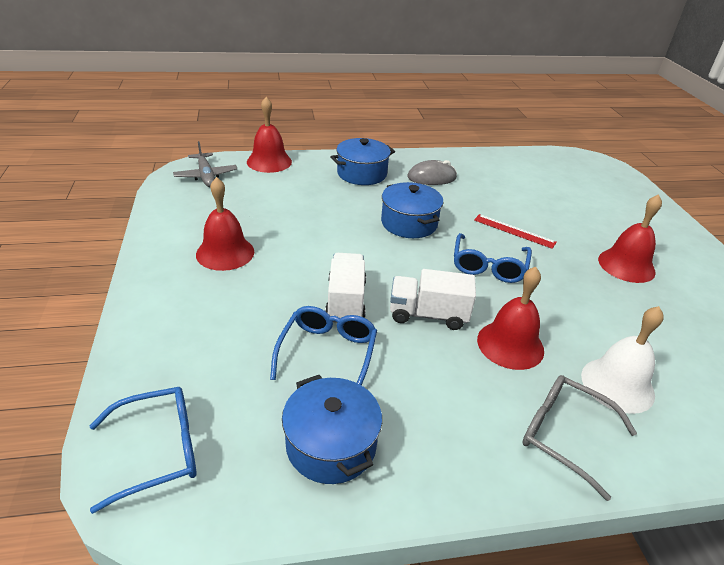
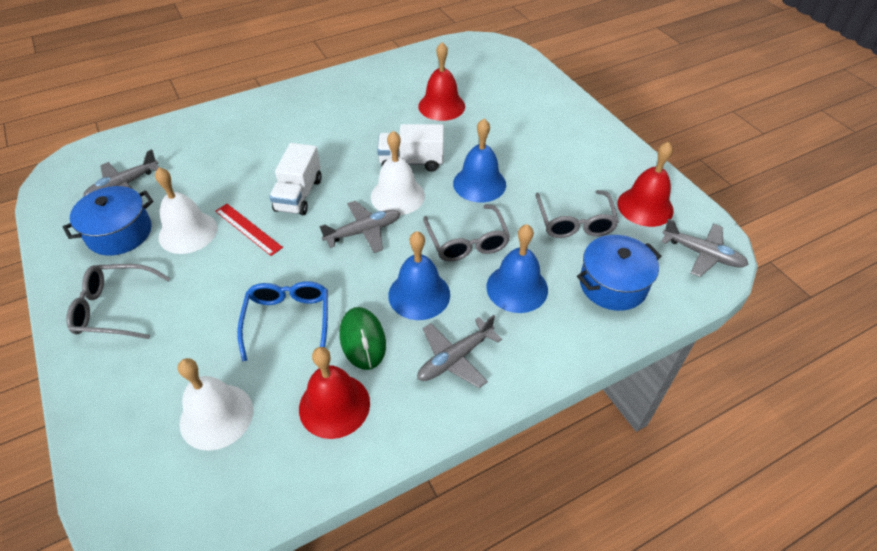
blue bell: 0 -> 3
blue glasses: 3 -> 1
blue pot: 3 -> 2
green mouse: 0 -> 1
grey glasses: 1 -> 3
grey mouse: 1 -> 0
grey plane: 1 -> 4
red bell: 4 -> 3
white bell: 1 -> 3

